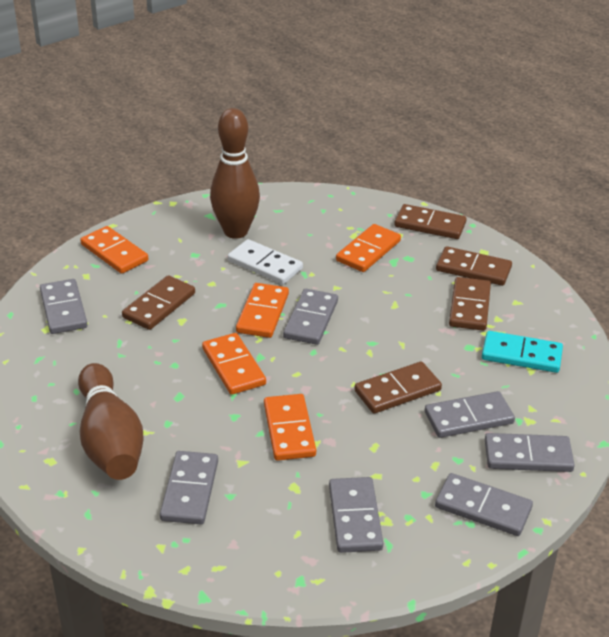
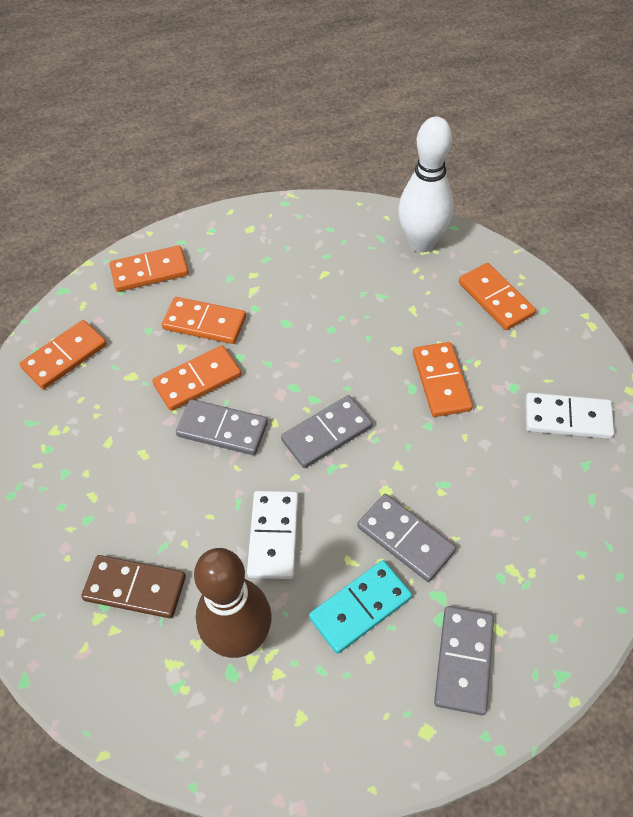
brown bowling pin: 2 -> 1
brown domino: 5 -> 1
grey domino: 7 -> 4
orange domino: 5 -> 6
white bowling pin: 0 -> 1
white domino: 1 -> 2

